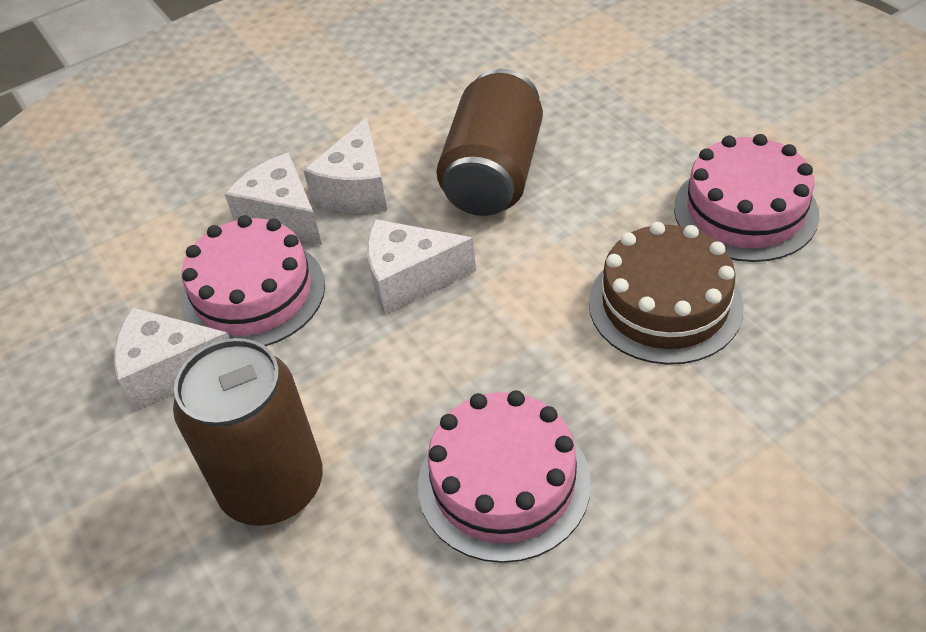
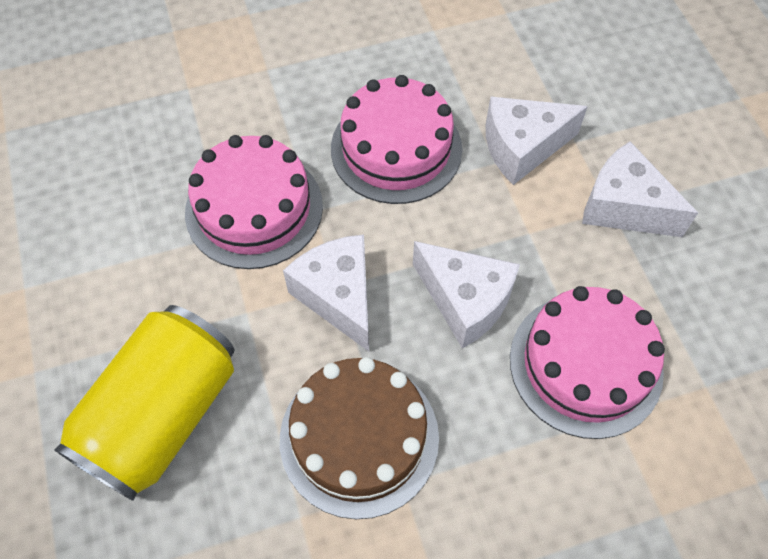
brown can: 2 -> 0
yellow can: 0 -> 1

